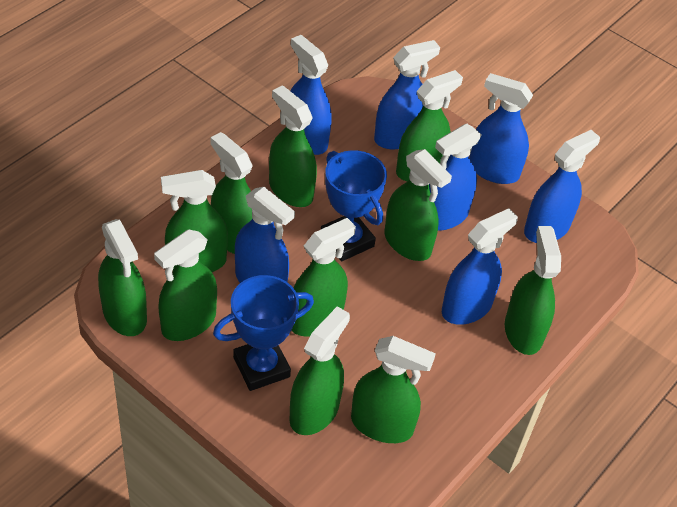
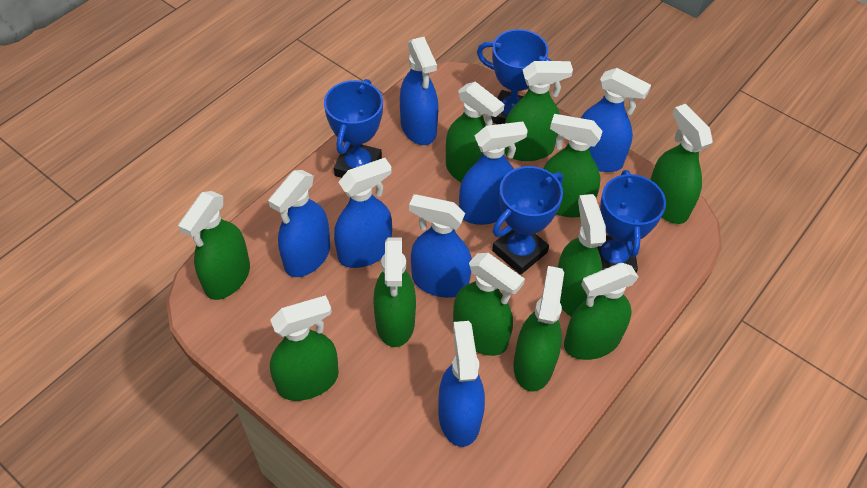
blue trophy: 2 -> 4

